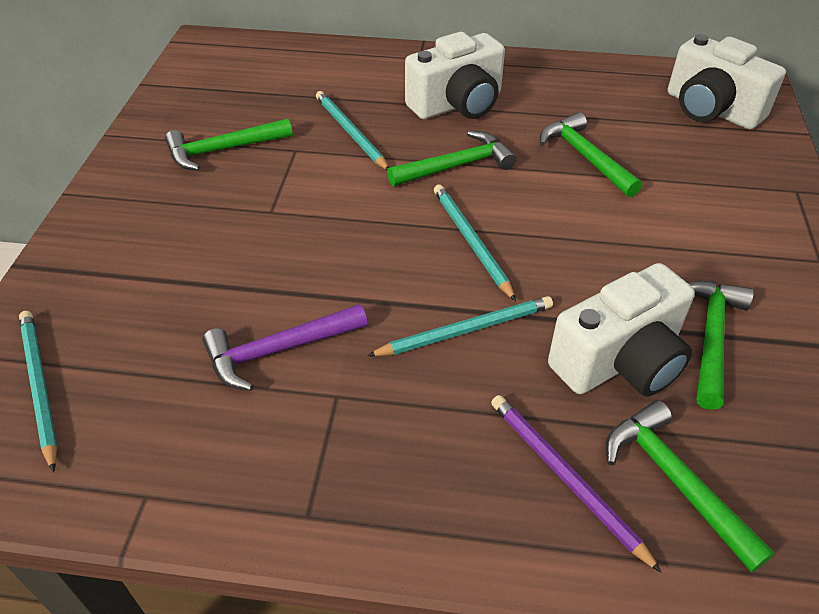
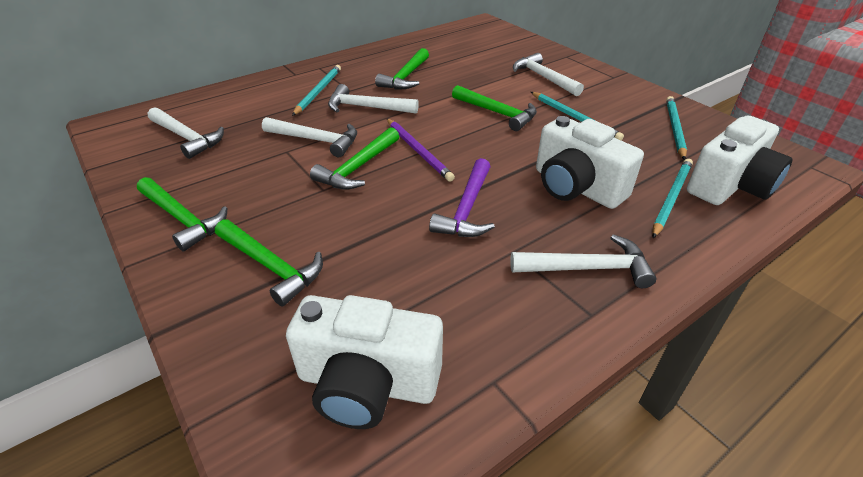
white hammer: 0 -> 5

